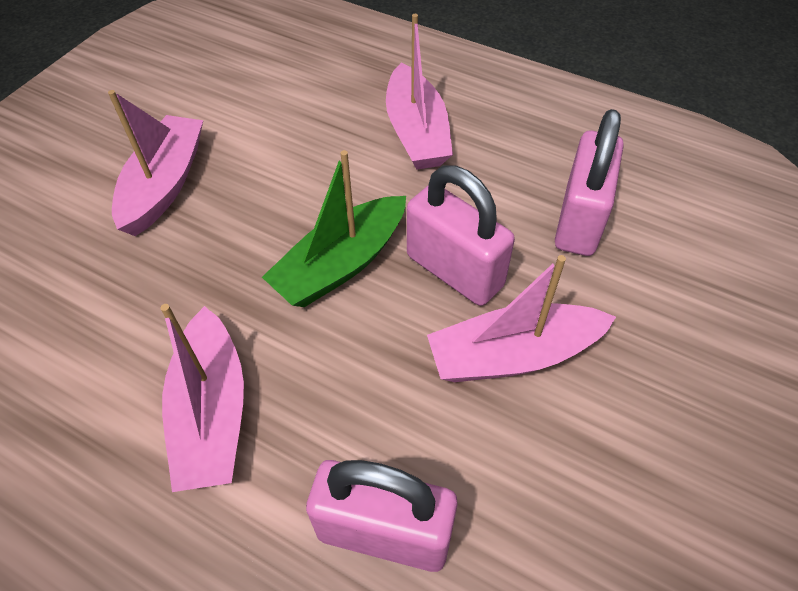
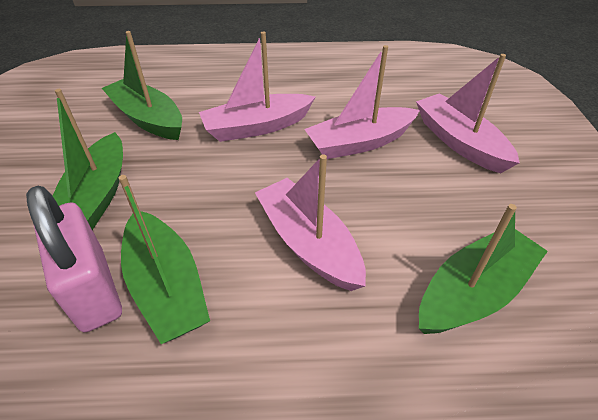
green boat: 1 -> 4
pink padlock: 3 -> 1

